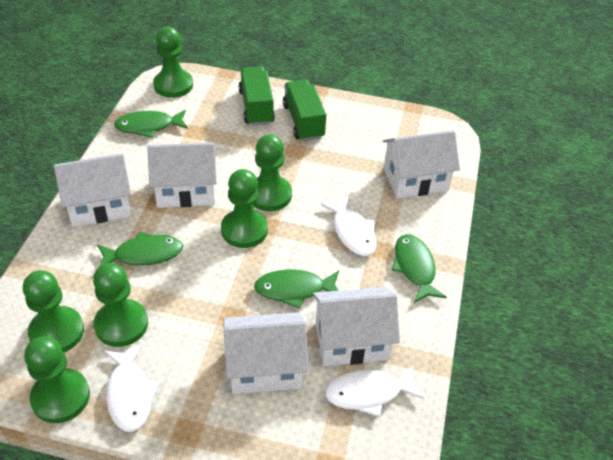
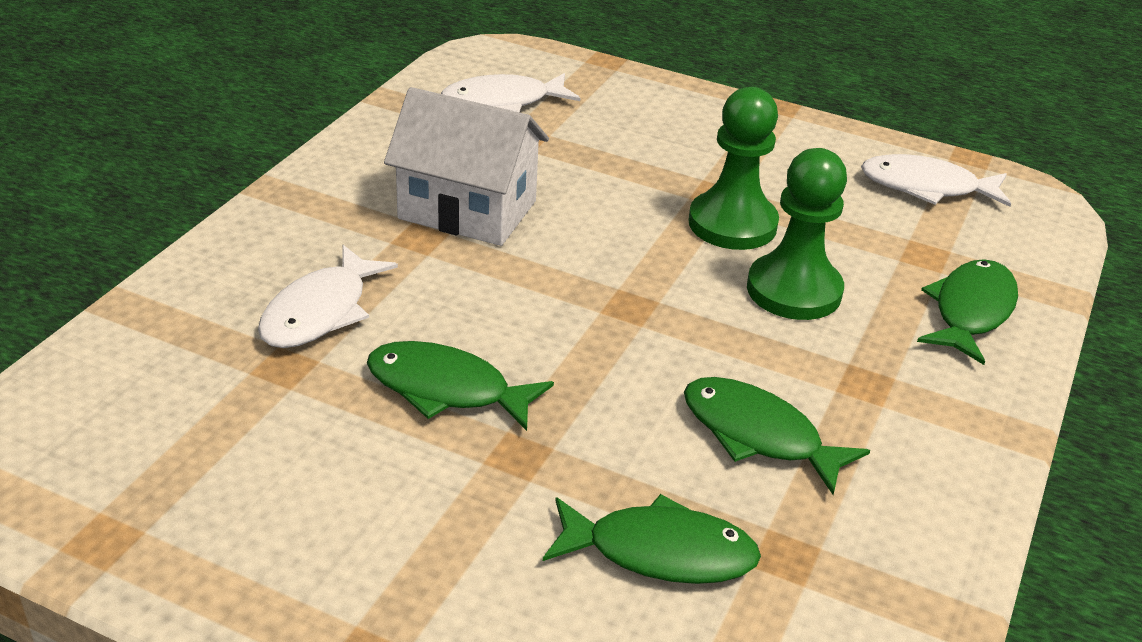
green pawn: 6 -> 2
green truck: 2 -> 0
white house: 5 -> 1

